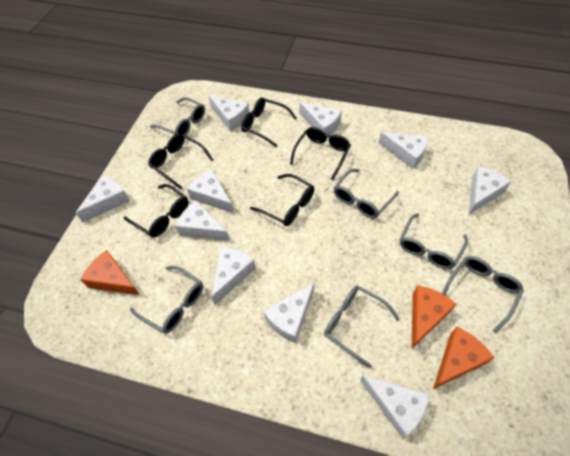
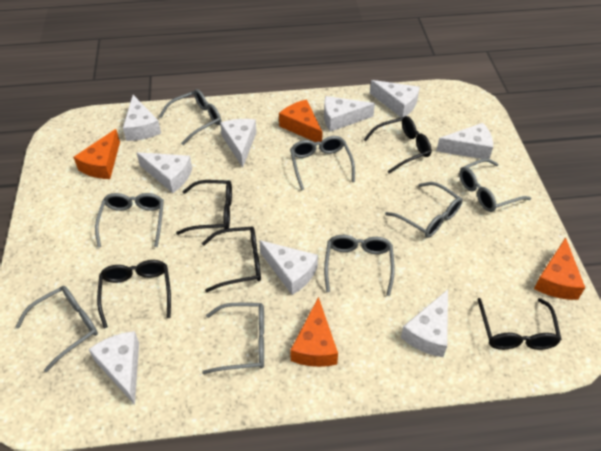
grey glasses: 6 -> 8
orange cheese: 3 -> 4
white cheese: 10 -> 9

